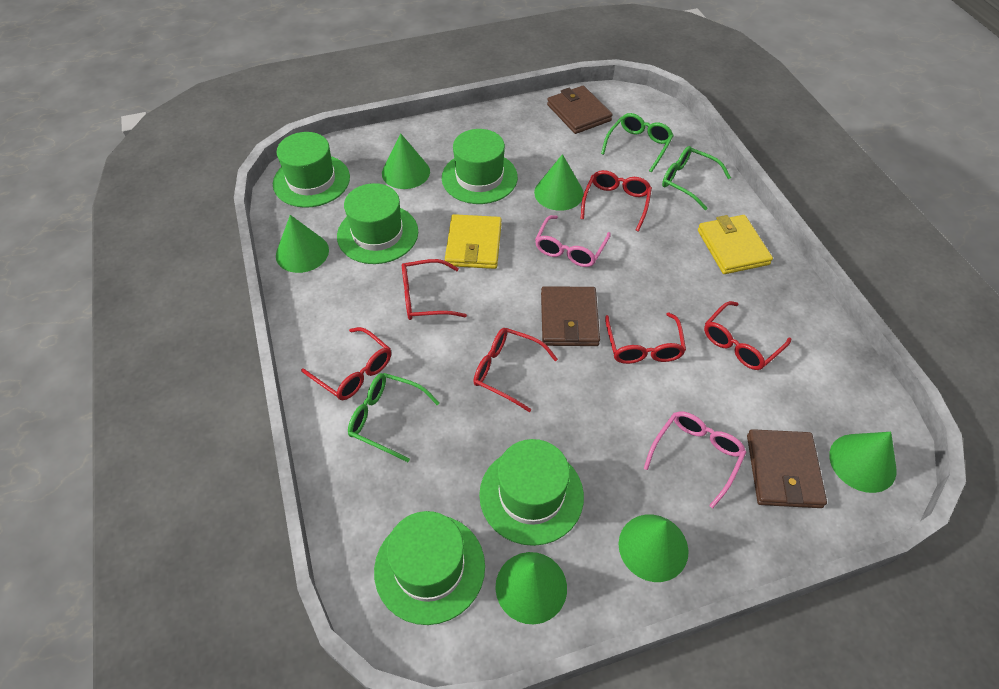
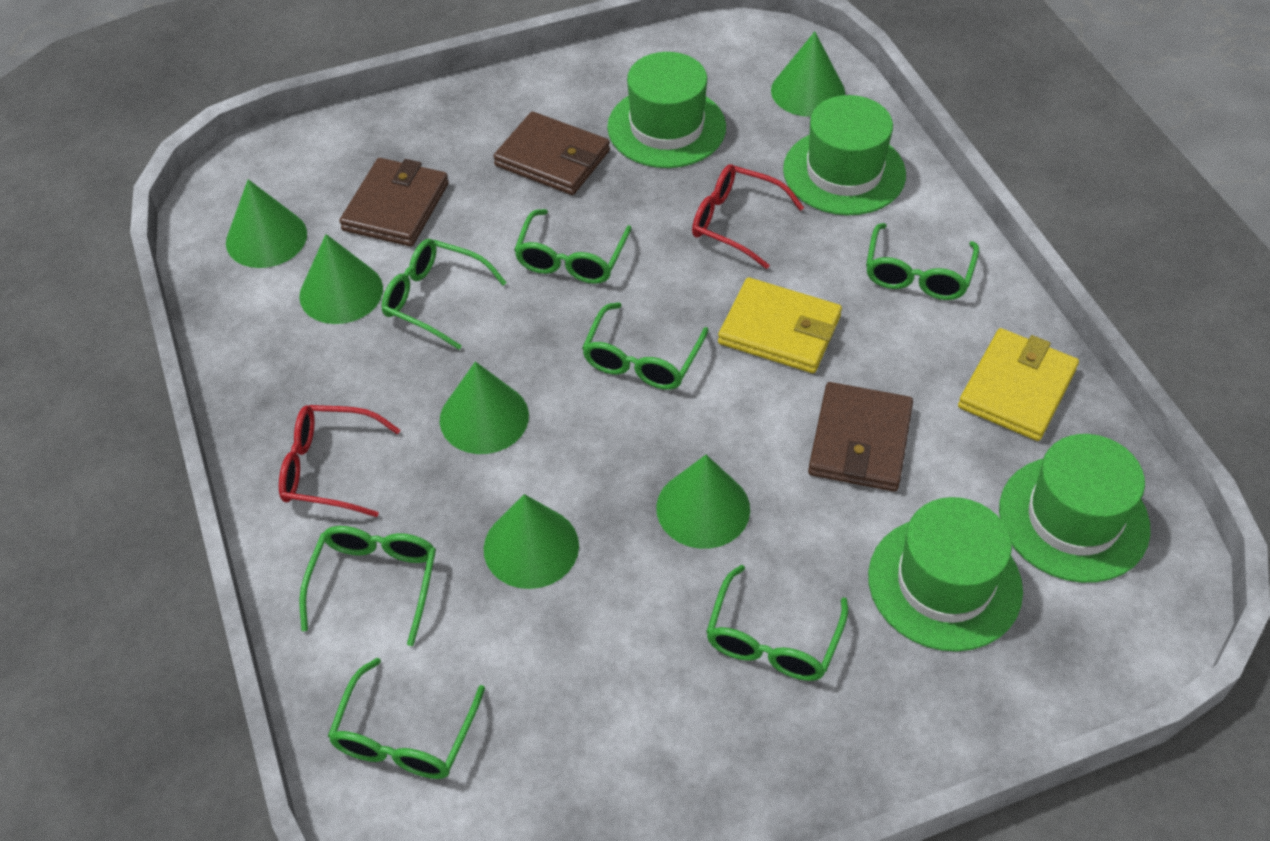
green glasses: 3 -> 7
green hat: 5 -> 4
pink glasses: 2 -> 0
red glasses: 6 -> 2

